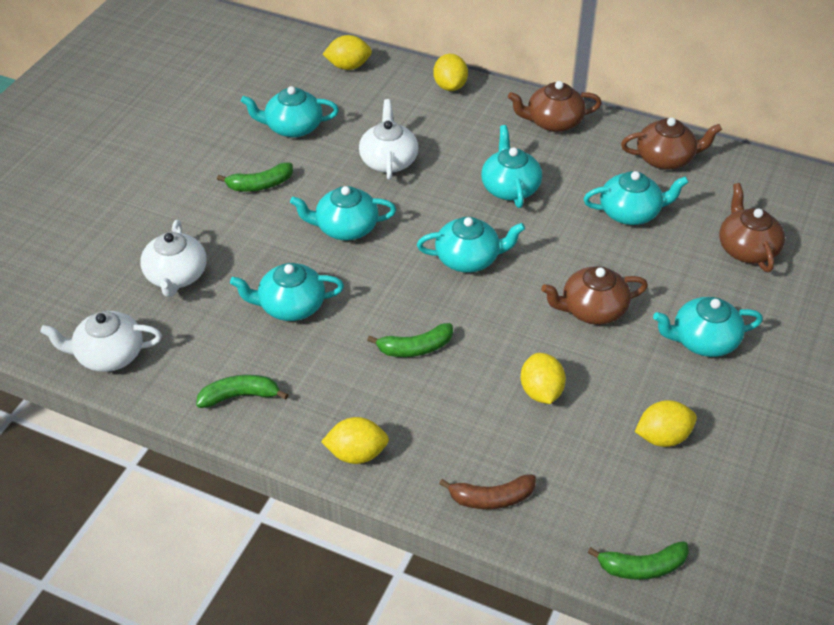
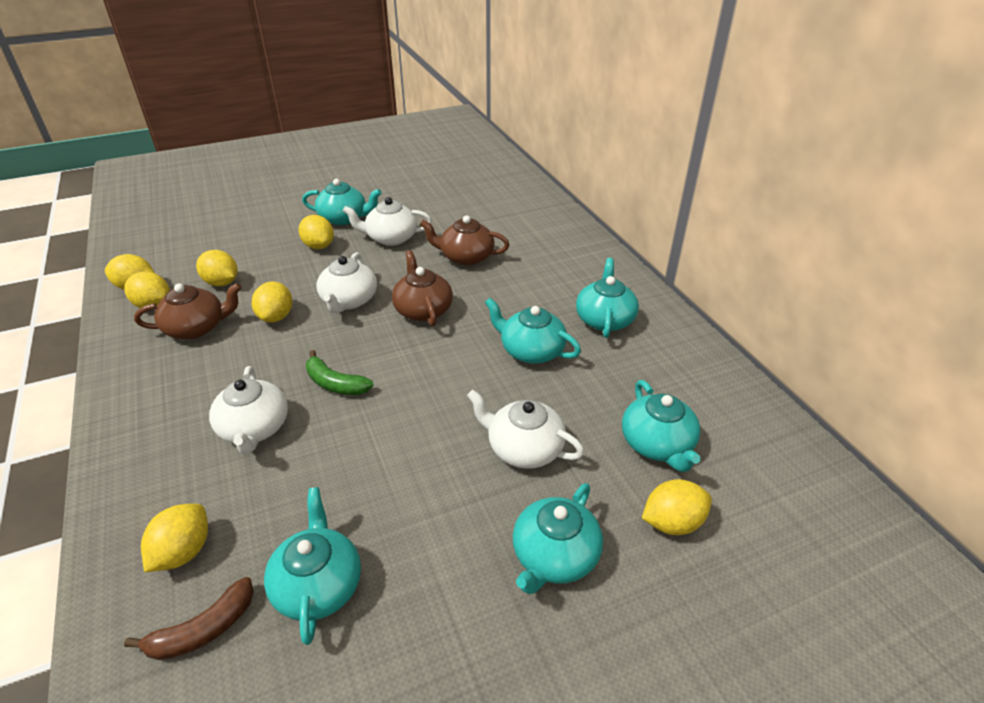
brown teapot: 4 -> 3
green banana: 4 -> 1
turquoise teapot: 7 -> 6
white teapot: 3 -> 4
yellow lemon: 5 -> 7

